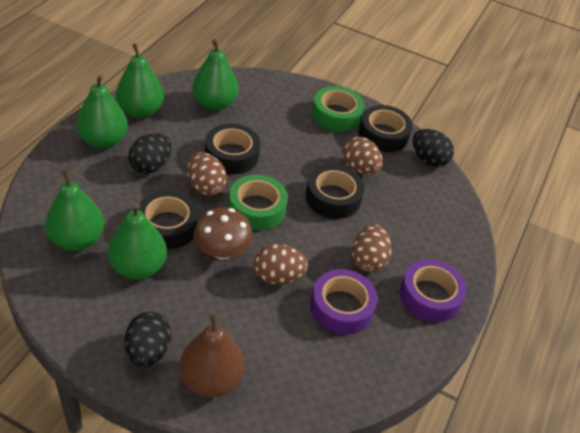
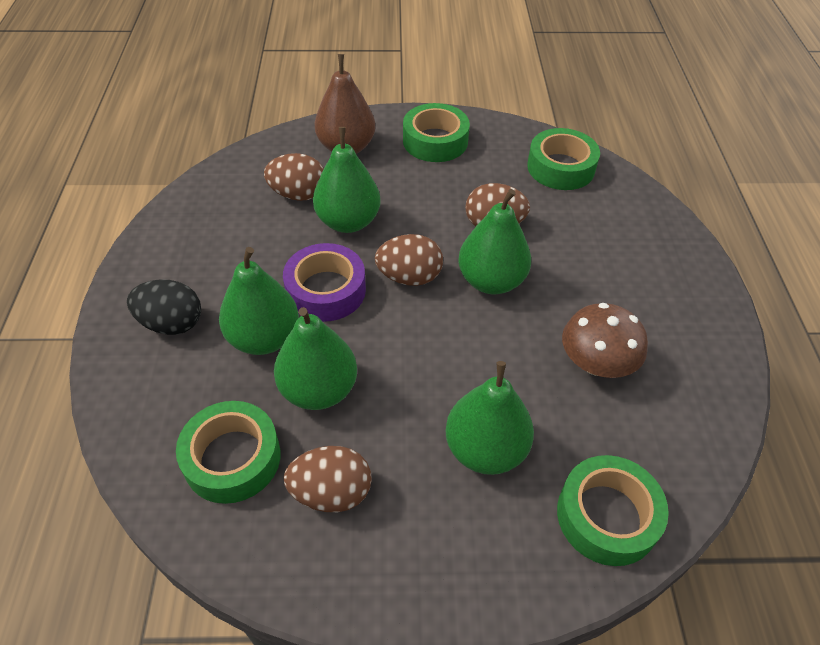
black egg: 3 -> 1
black tape: 4 -> 0
green tape: 2 -> 4
purple tape: 2 -> 1

